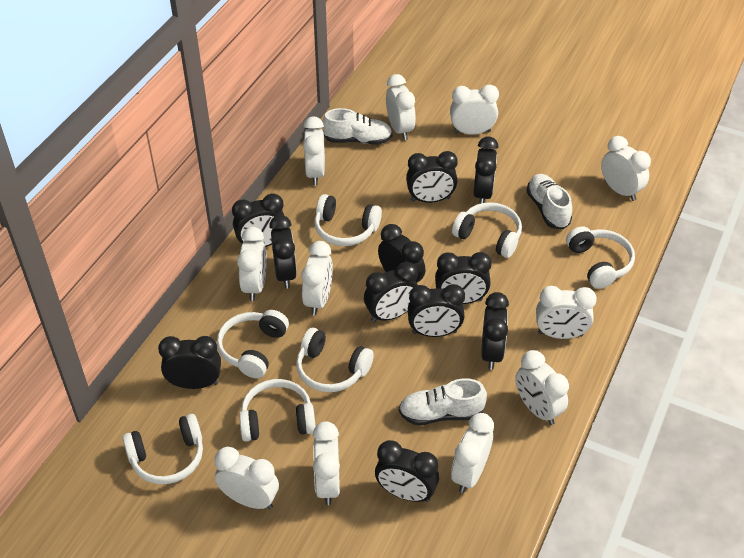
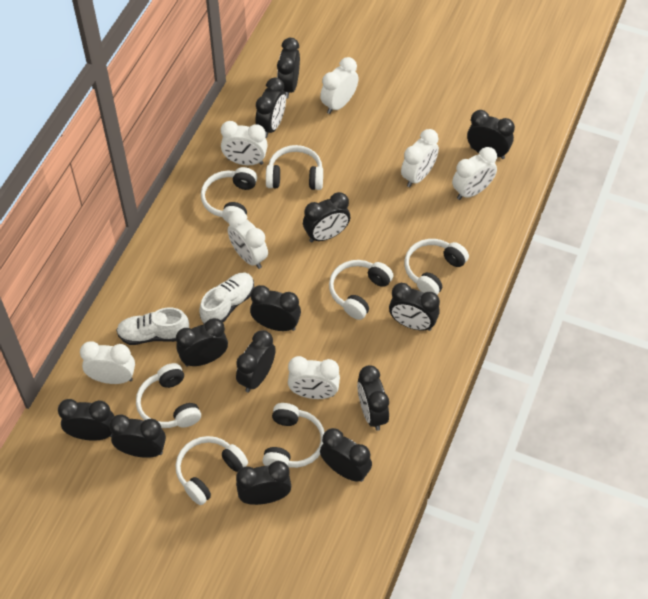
black clock: 11 -> 13
white clock: 11 -> 7
white shoe: 3 -> 2

